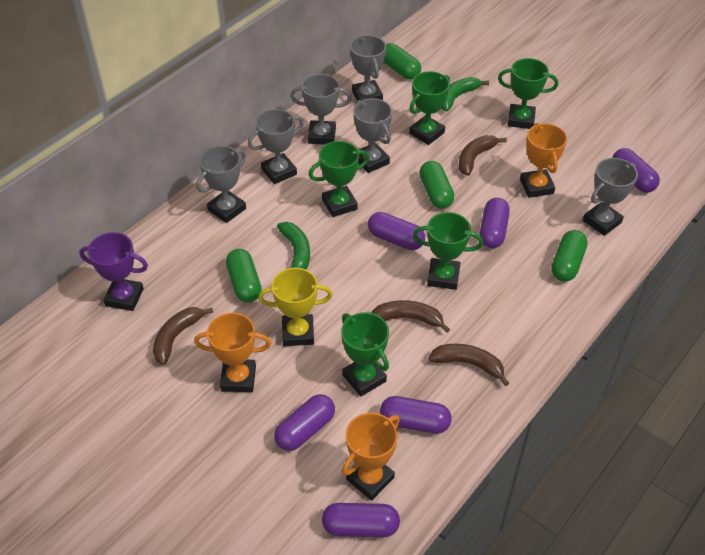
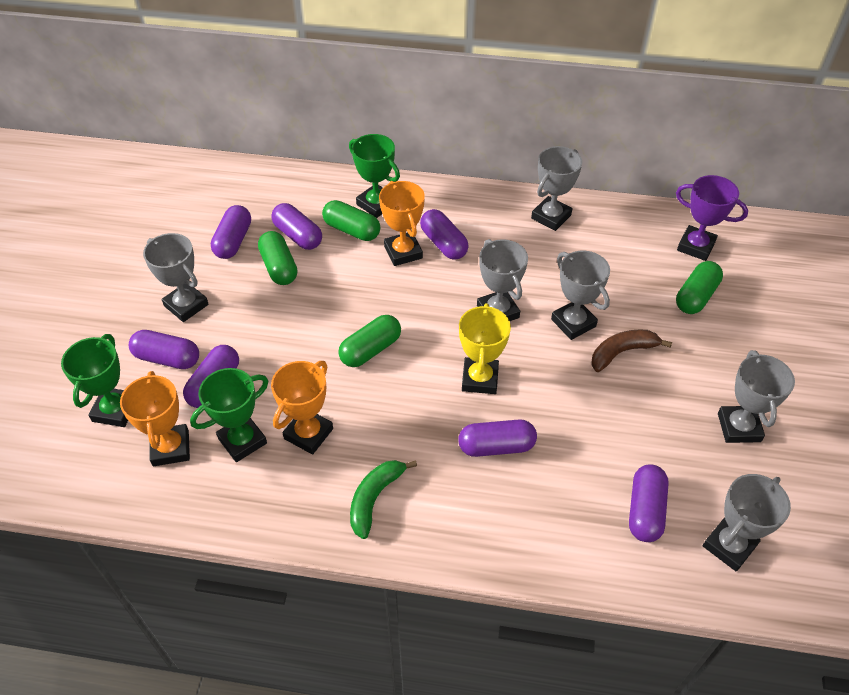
brown banana: 4 -> 1
green banana: 2 -> 1
green trophy: 5 -> 3
purple capsule: 6 -> 7

